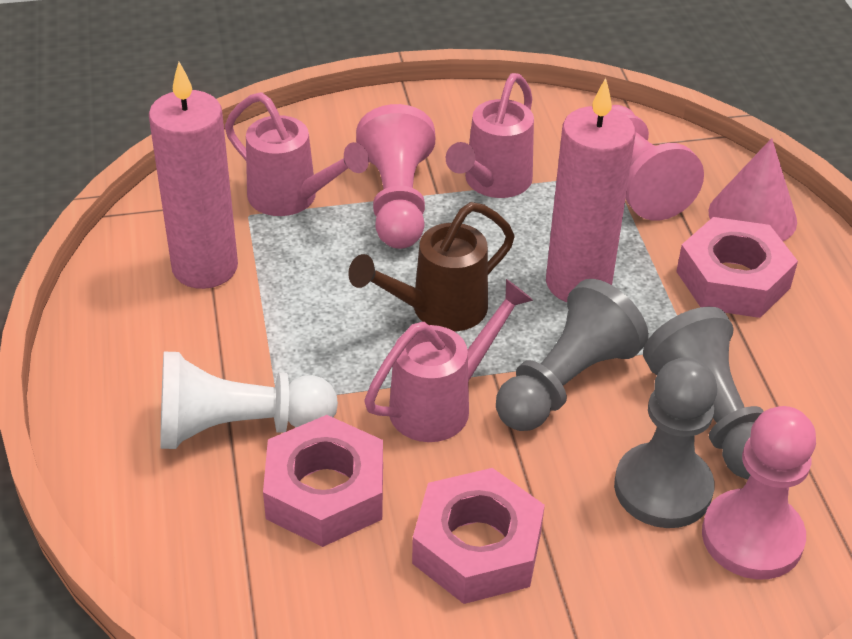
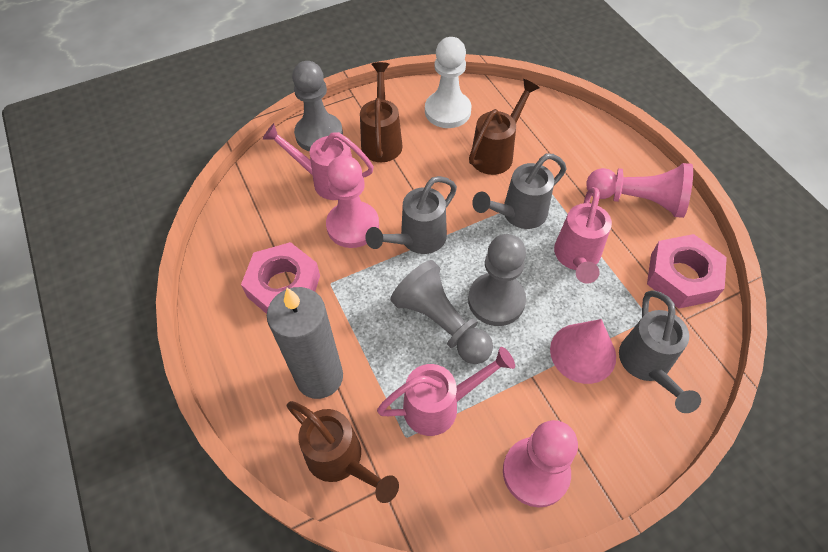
brown watering can: 1 -> 3
grey candle: 0 -> 1
grey watering can: 0 -> 3
pink candle: 2 -> 0
pink nut: 3 -> 2

